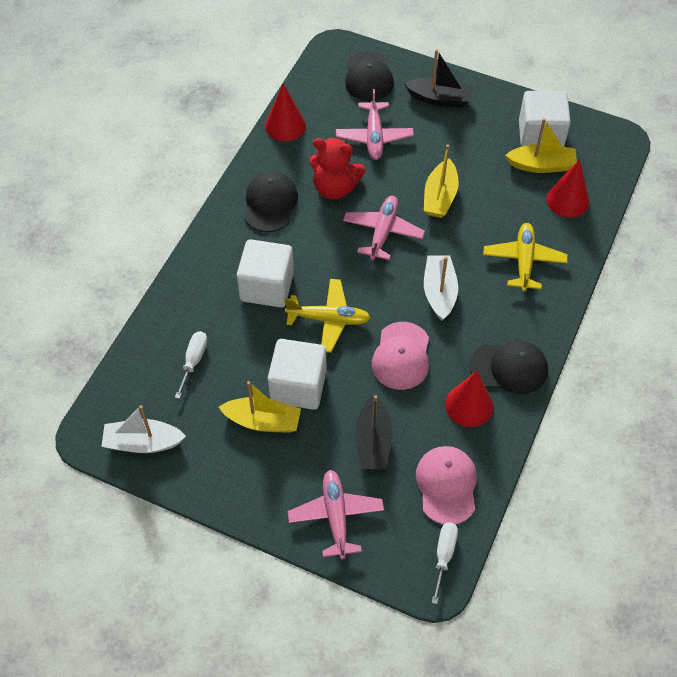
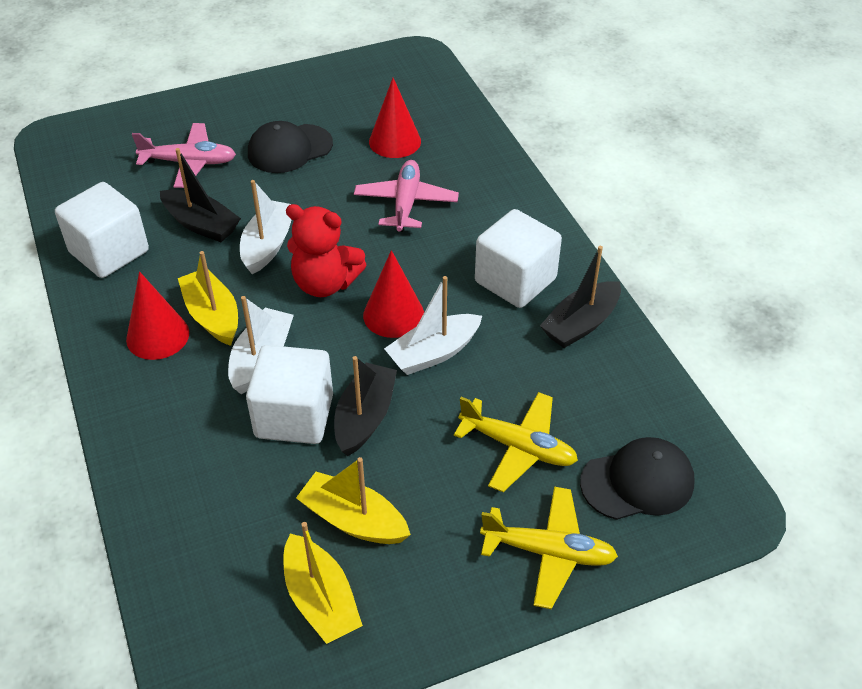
black boat: 2 -> 3
black cap: 3 -> 2
pink cap: 2 -> 0
pink plane: 3 -> 2
white boat: 2 -> 3
white screwdriver: 2 -> 0

